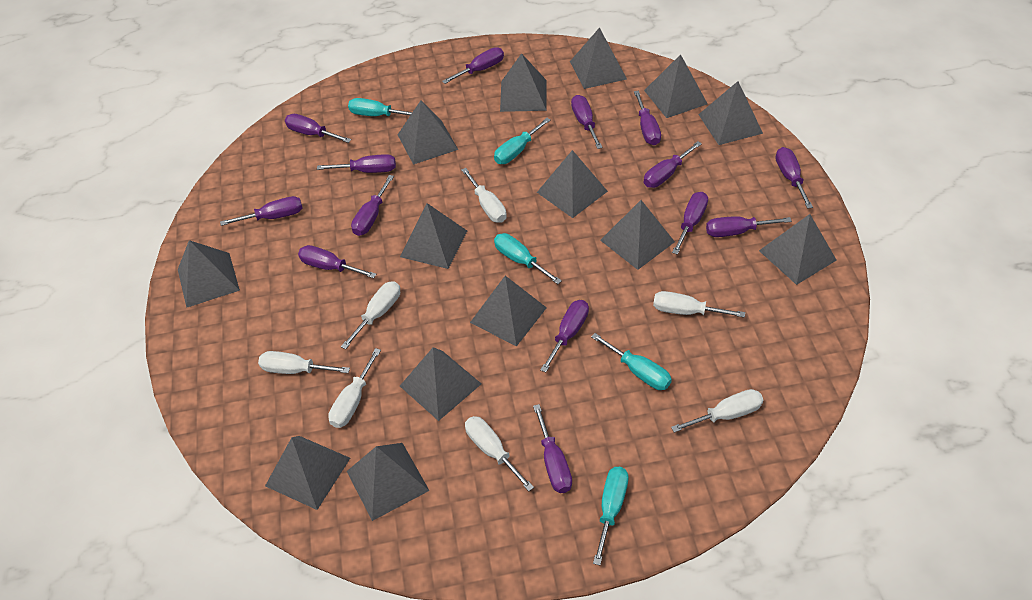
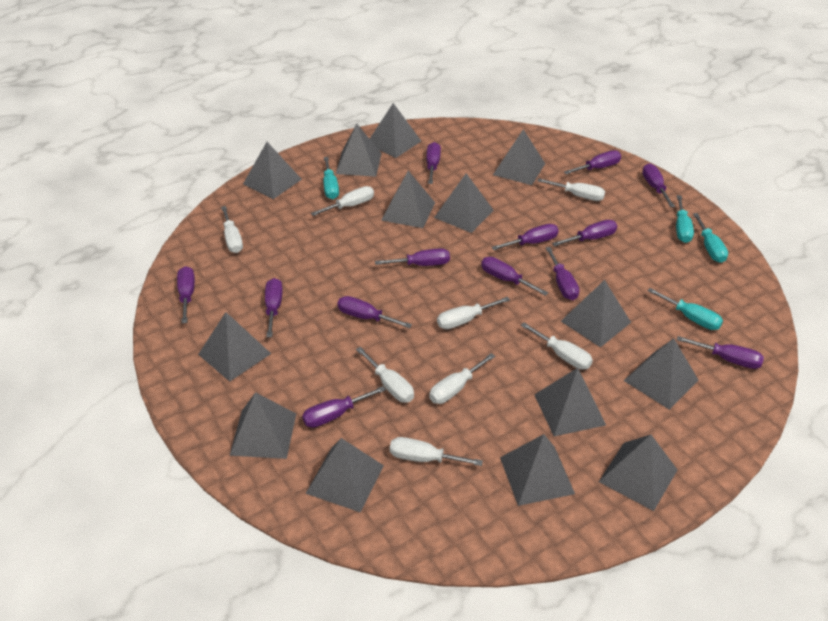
purple screwdriver: 14 -> 13
turquoise screwdriver: 5 -> 4
white screwdriver: 7 -> 8

